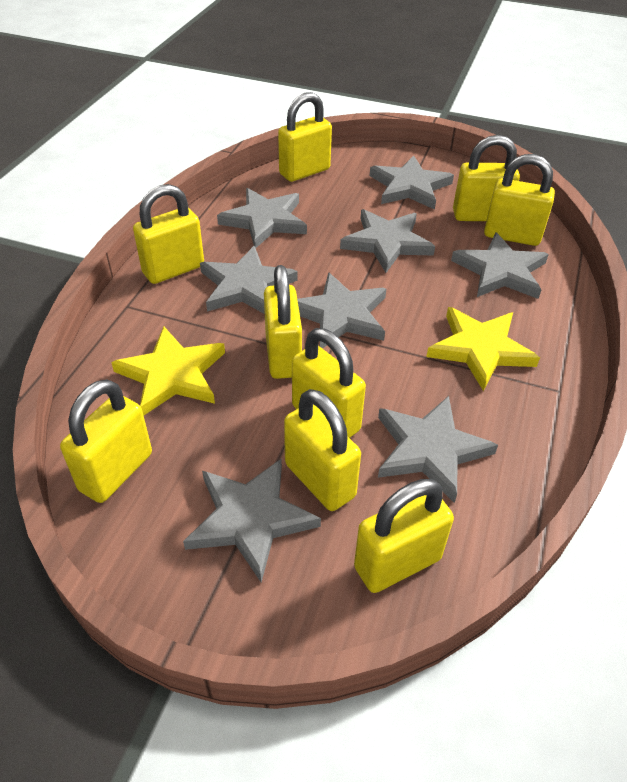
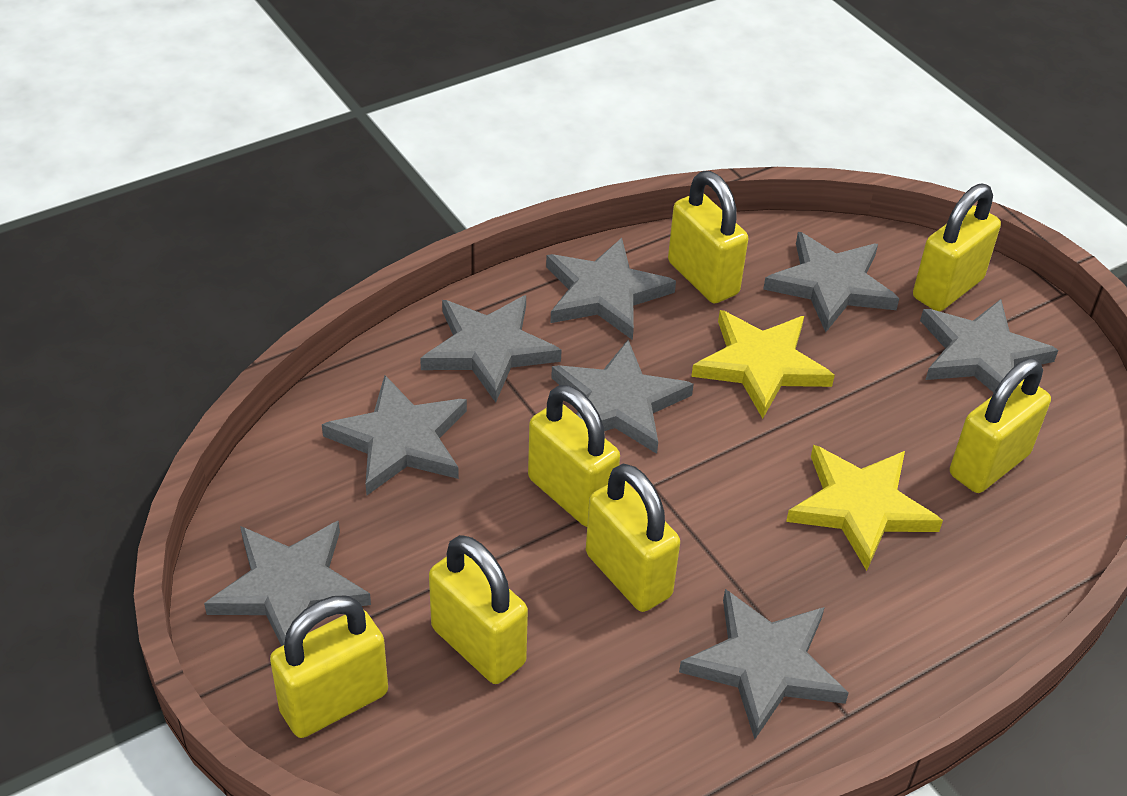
yellow padlock: 9 -> 7

